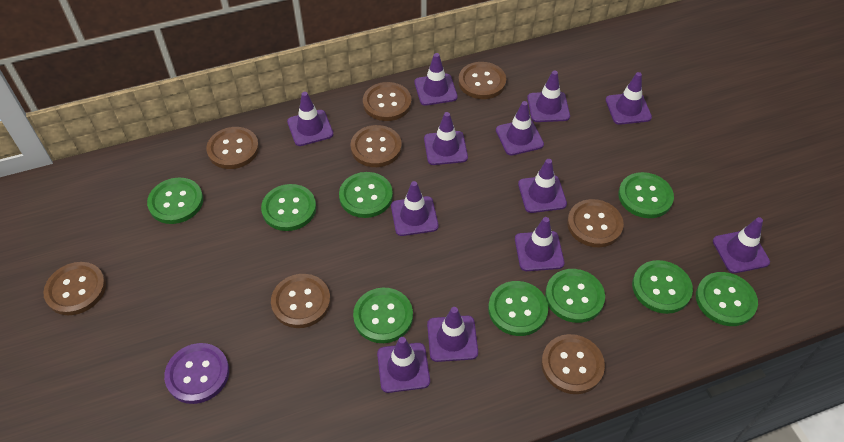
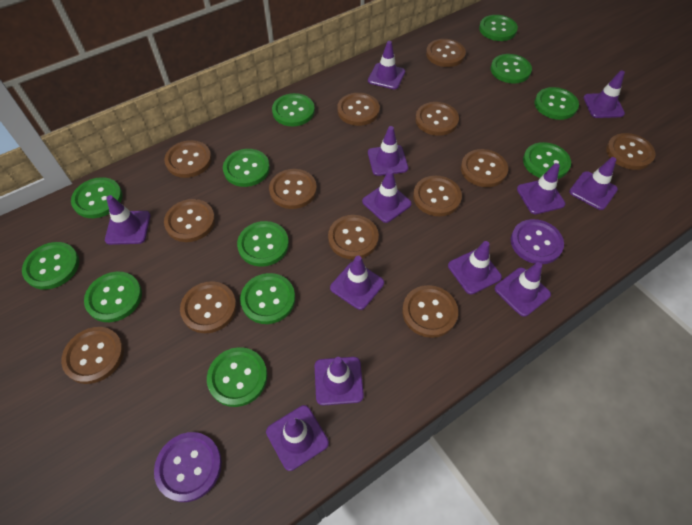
brown button: 8 -> 13
green button: 9 -> 12
purple button: 1 -> 2

